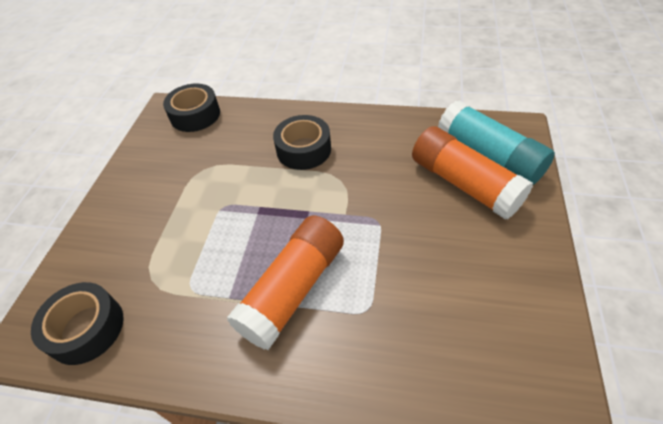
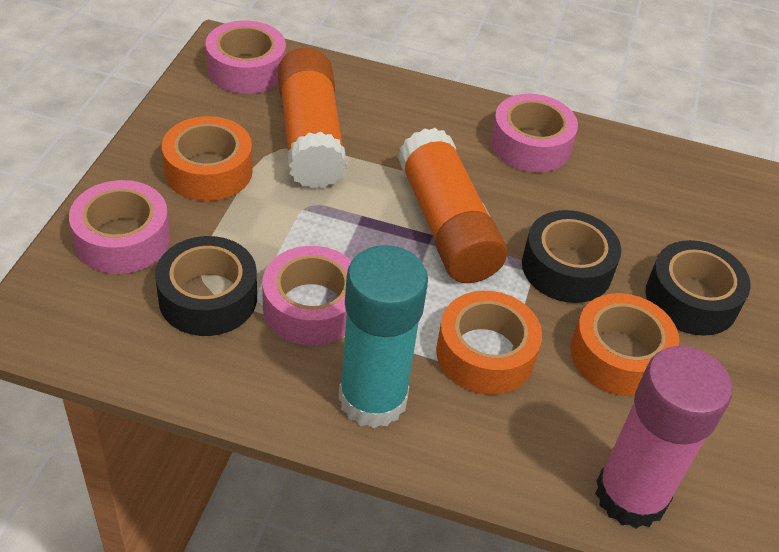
orange tape: 0 -> 3
pink glue stick: 0 -> 1
pink tape: 0 -> 4

